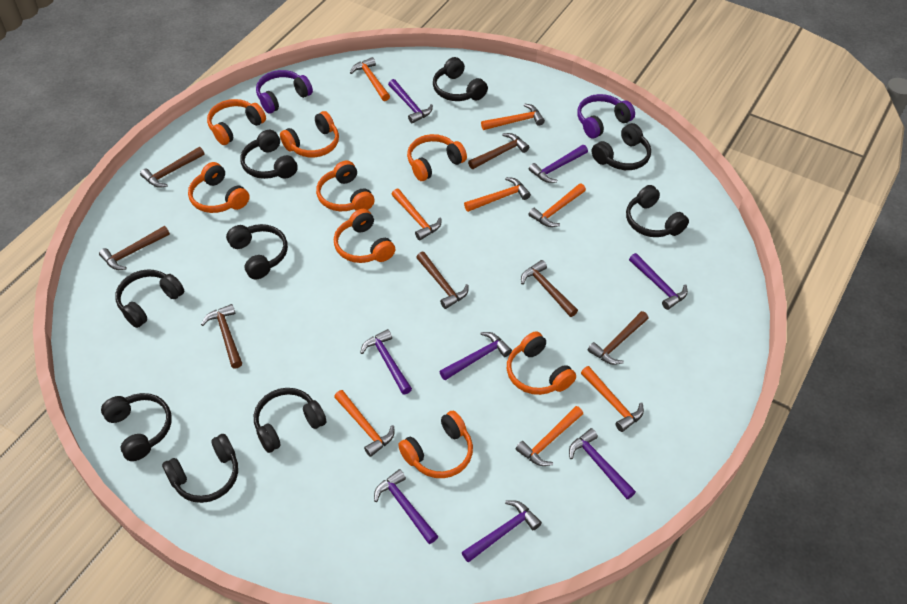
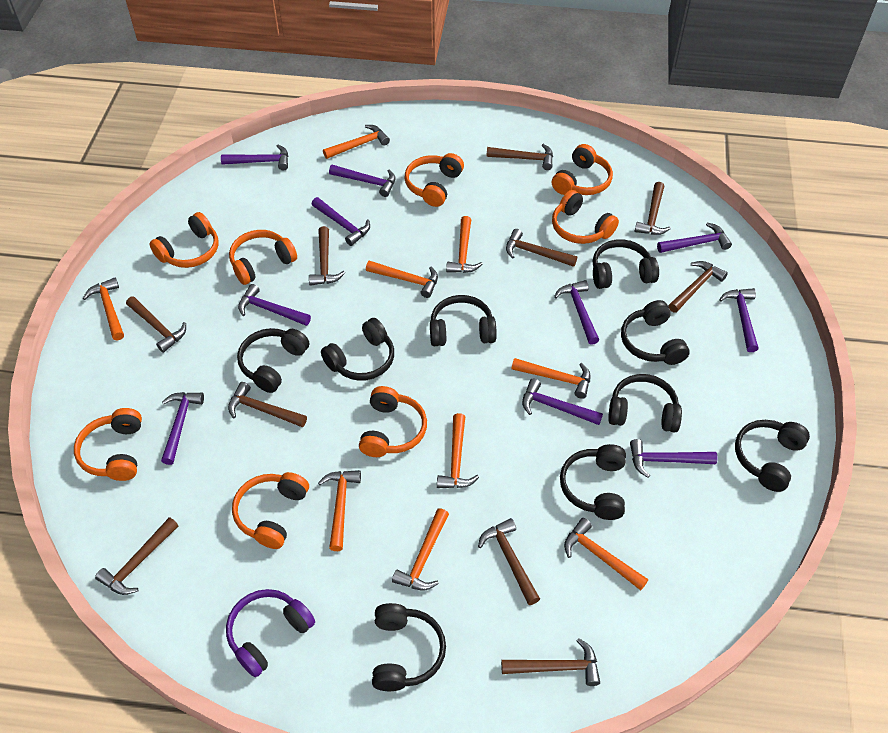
brown hammer: 7 -> 10
orange hammer: 8 -> 9
purple hammer: 8 -> 10
purple headphones: 2 -> 1

